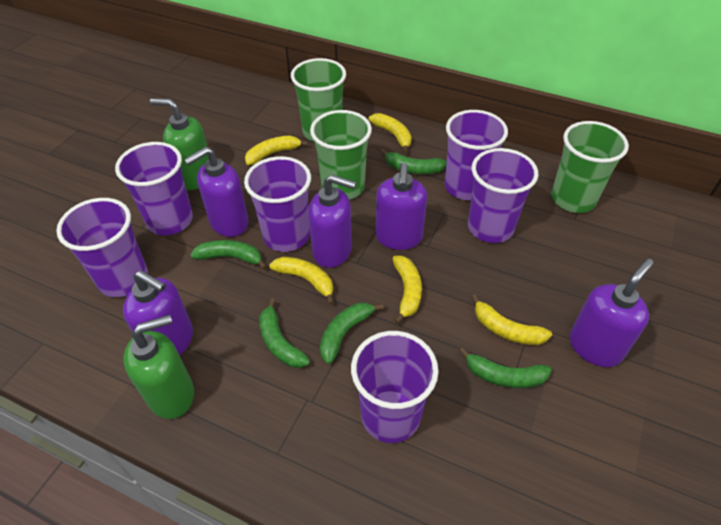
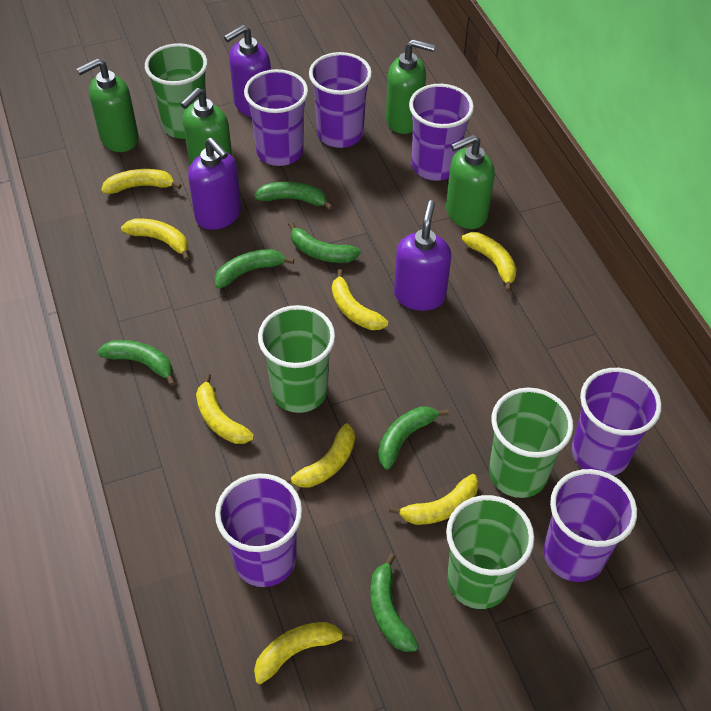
green banana: 5 -> 6
green cup: 3 -> 4
green soap dispenser: 2 -> 4
purple soap dispenser: 5 -> 3
yellow banana: 5 -> 8

